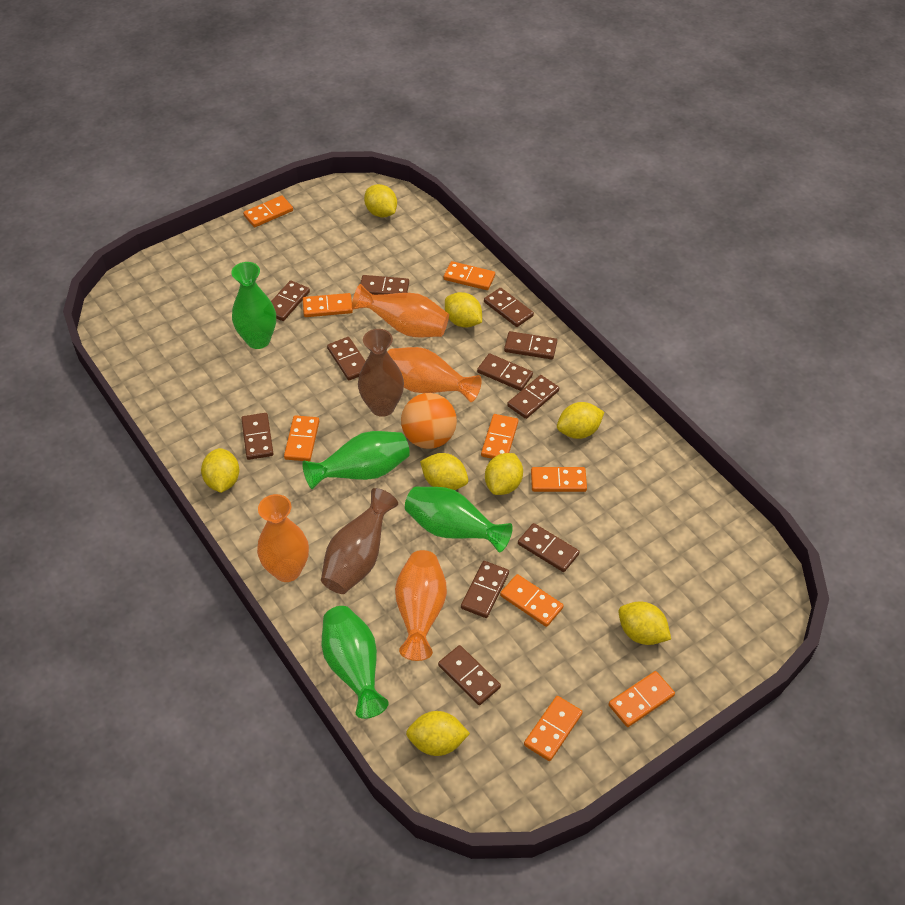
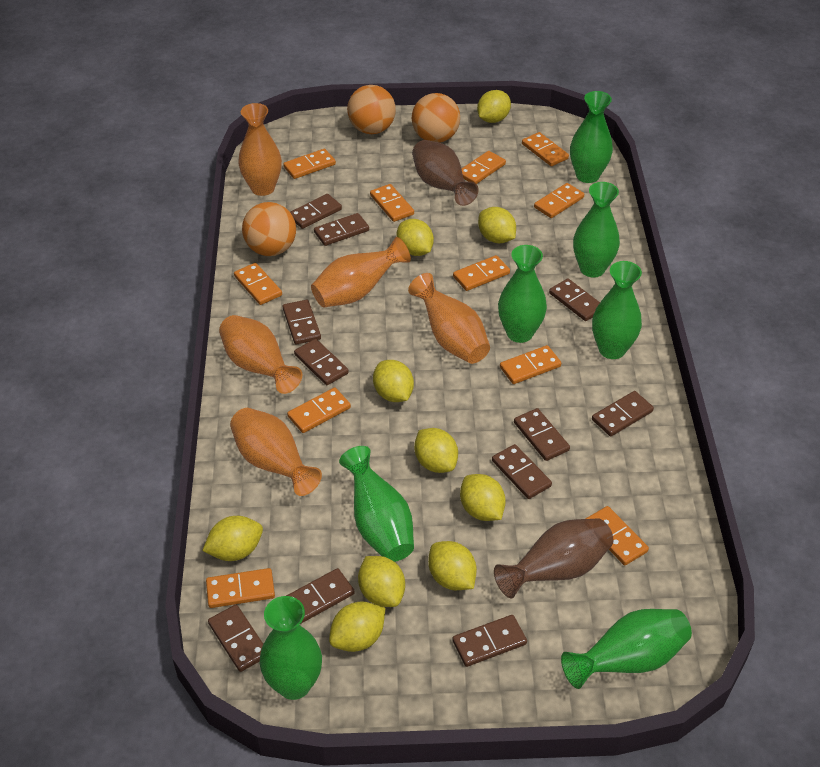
green vase: 4 -> 7
orange ball: 1 -> 3
orange domino: 9 -> 11
orange vase: 4 -> 5
yellow lemon: 8 -> 10

